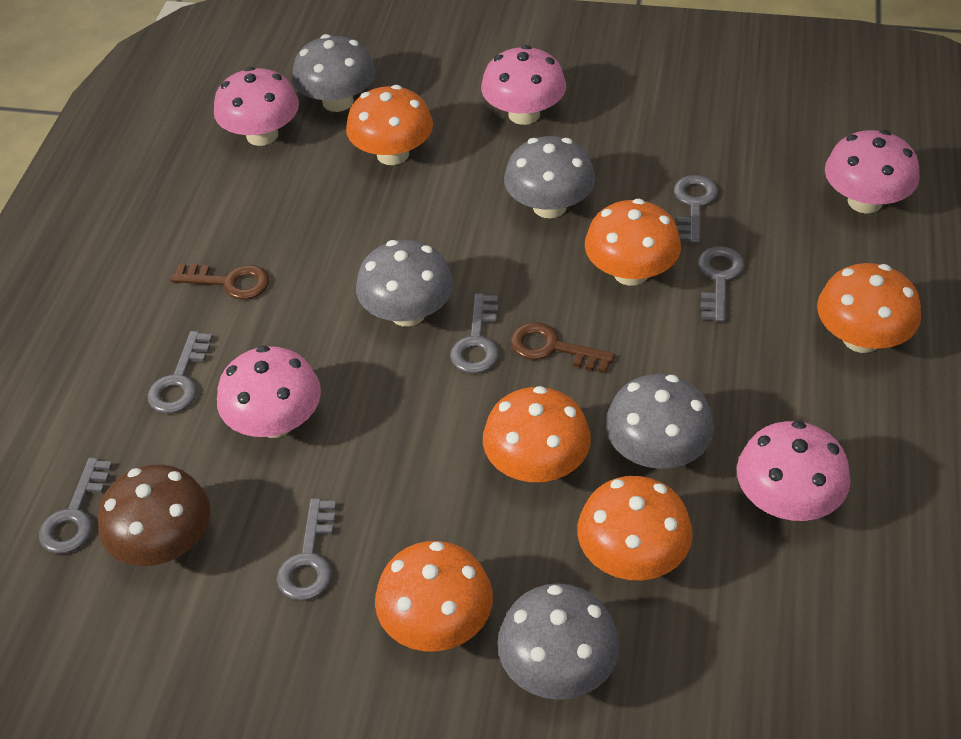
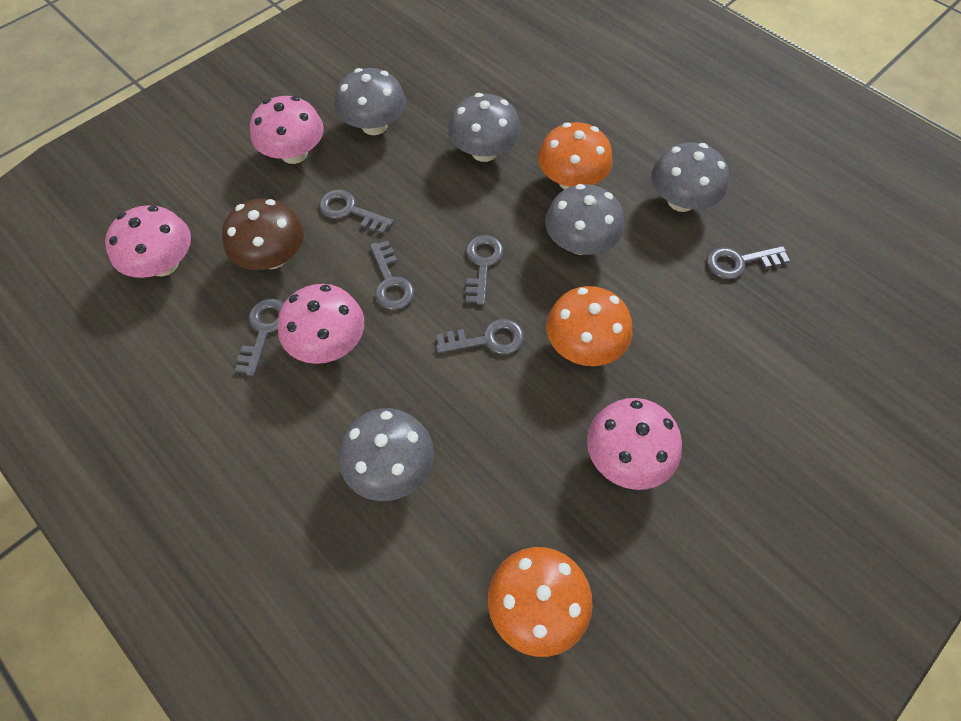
brown key: 2 -> 0
orange mushroom: 6 -> 3
pink mushroom: 5 -> 4

